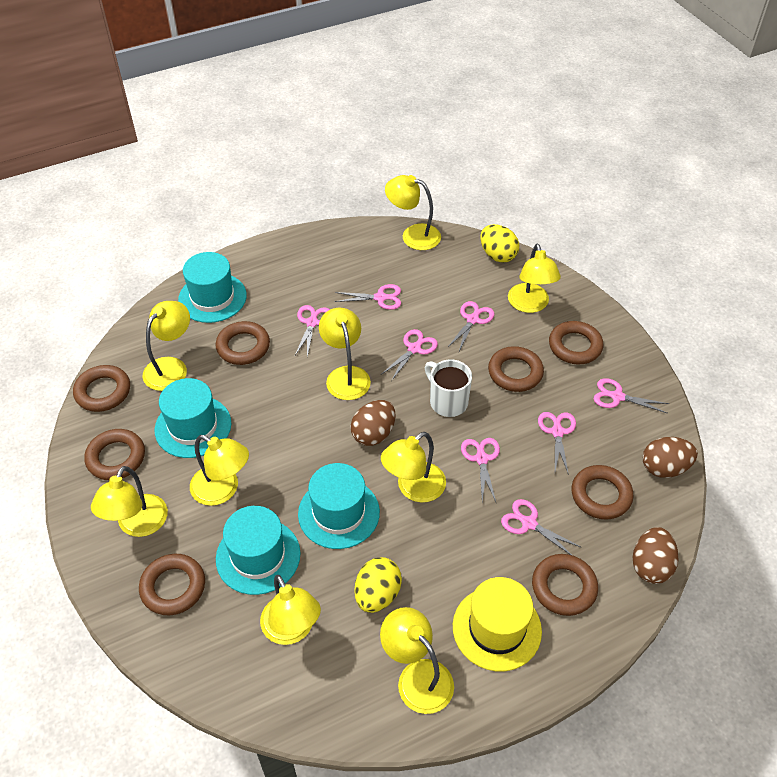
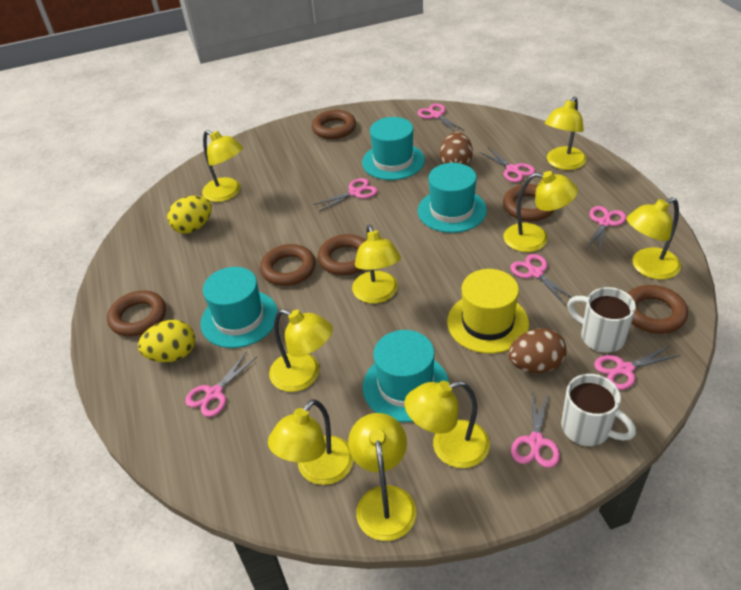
brown egg: 3 -> 2
brown ring: 8 -> 6
white mug: 1 -> 2

